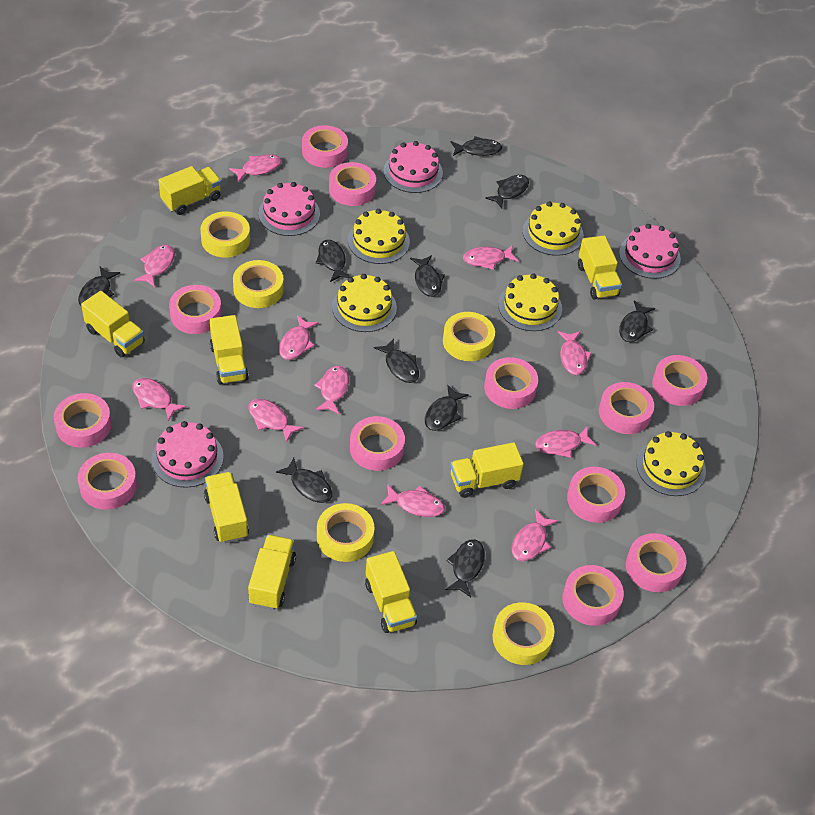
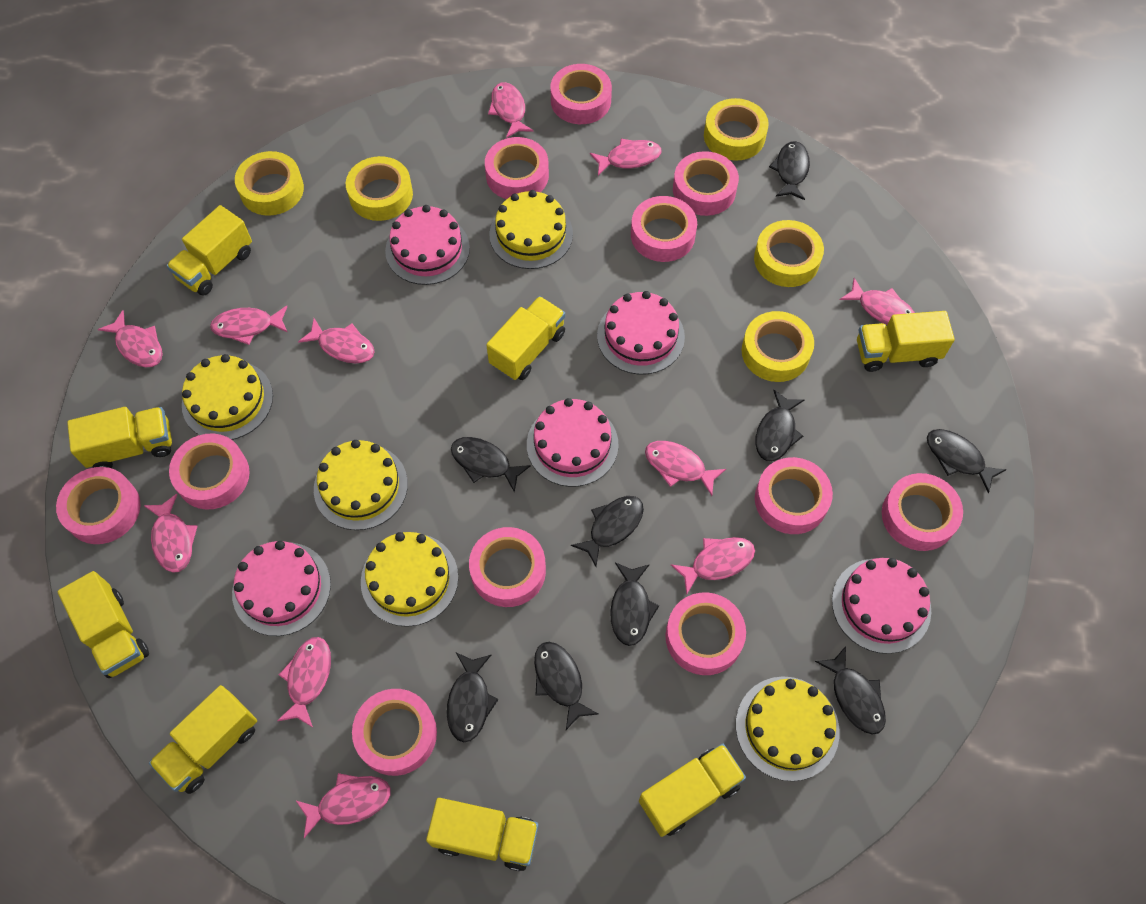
black fish: 10 -> 9
pink cake: 4 -> 5
pink tape: 12 -> 11

